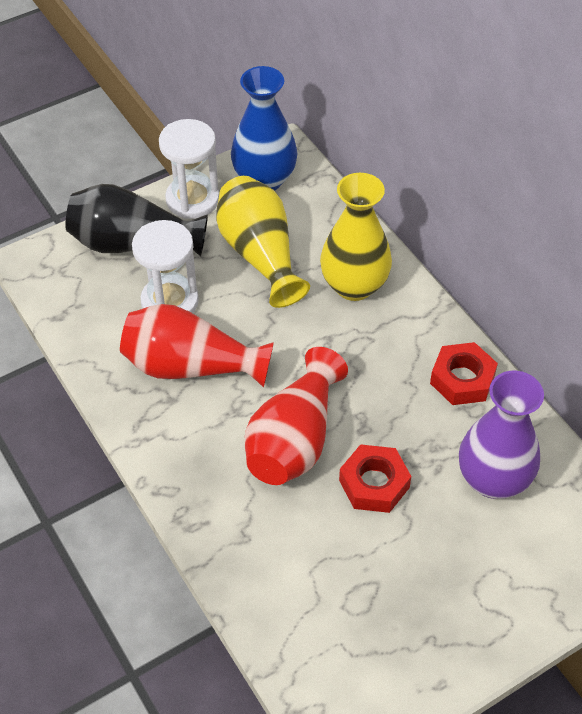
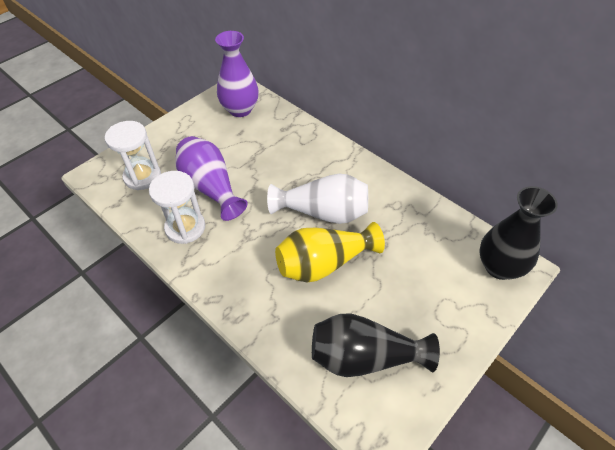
black vase: 1 -> 2
blue vase: 1 -> 0
purple vase: 1 -> 2
red nut: 2 -> 0
red vase: 2 -> 0
white vase: 0 -> 1
yellow vase: 2 -> 1

